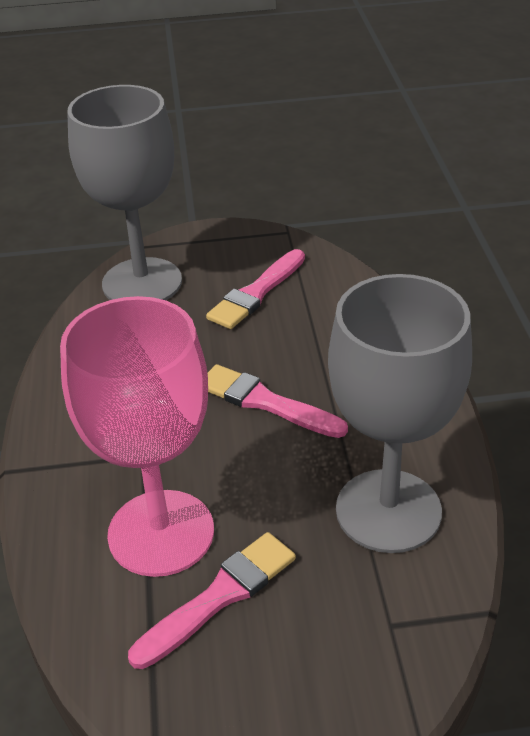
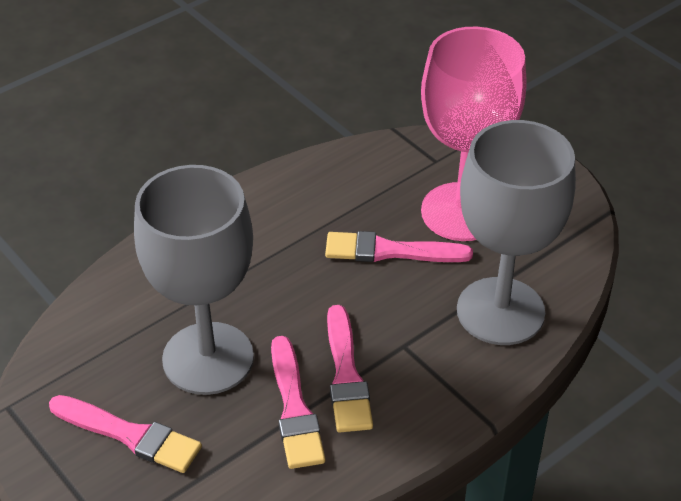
pink brush: 3 -> 4

